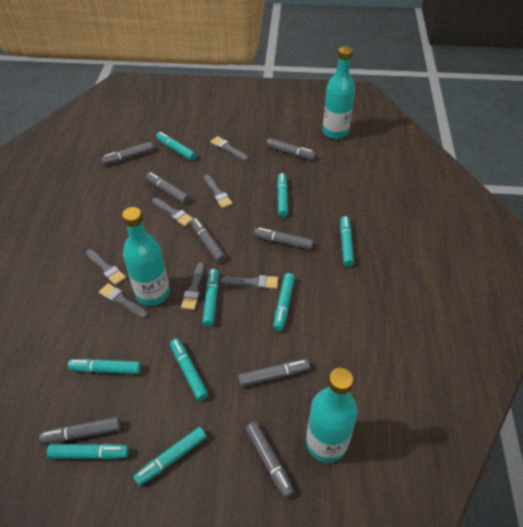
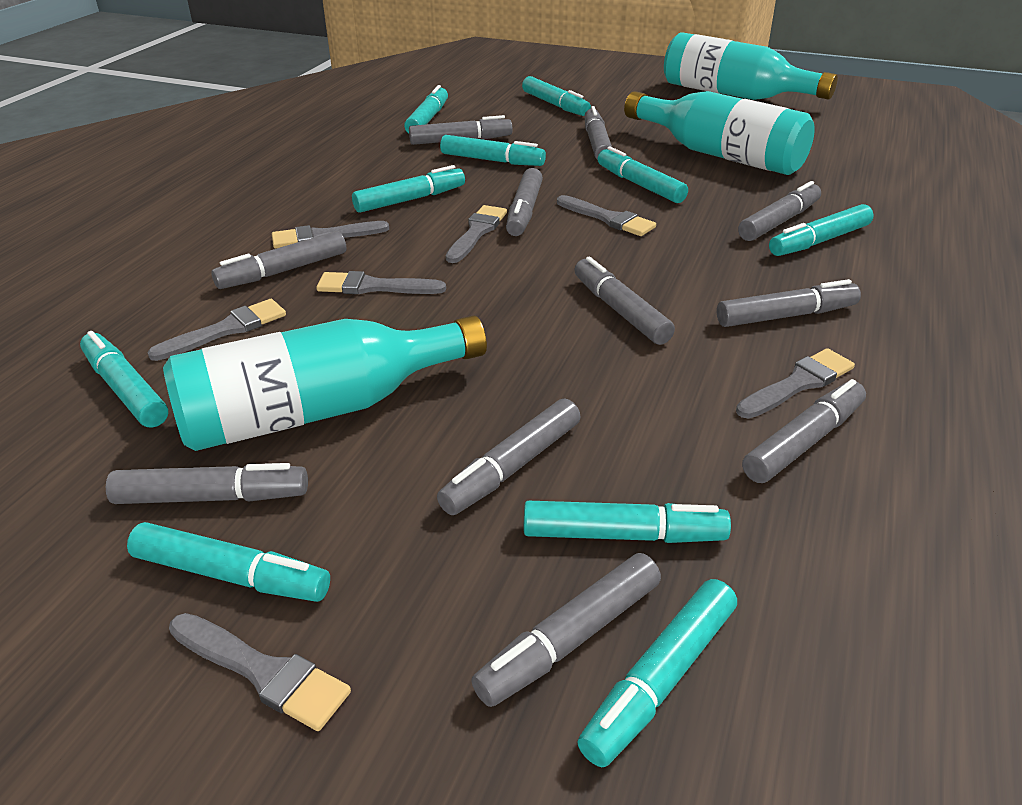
grey marker: 8 -> 11
turquoise marker: 9 -> 10

